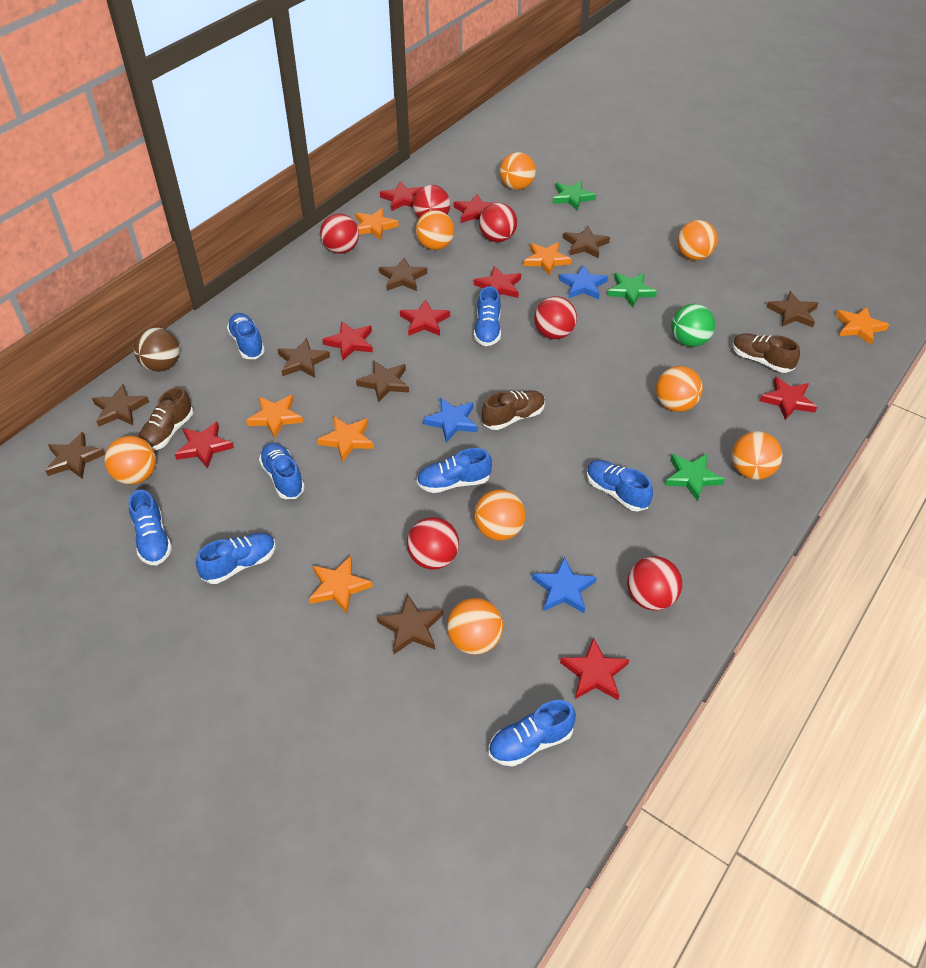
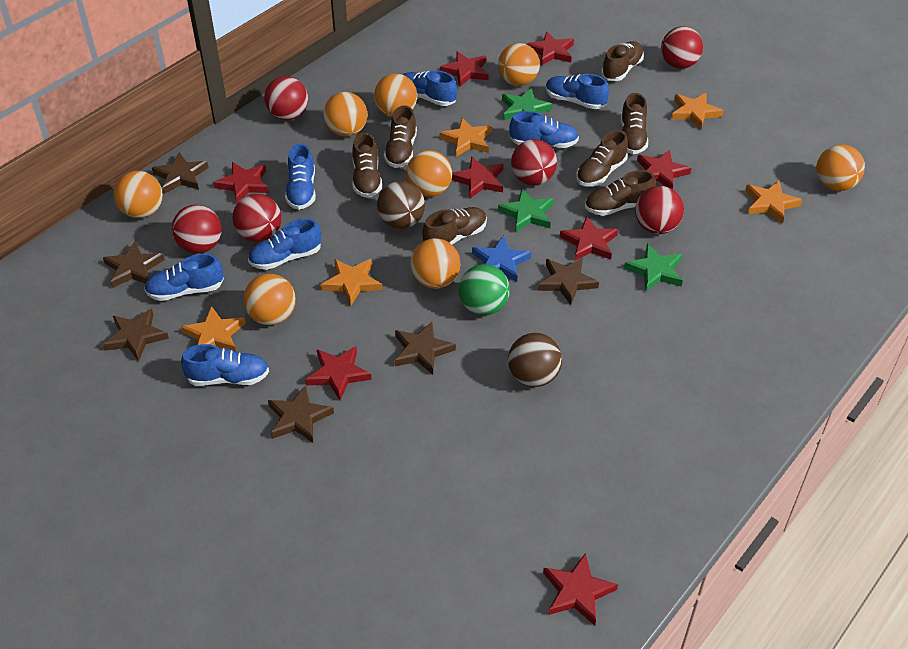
blue shoe: 8 -> 7
blue star: 3 -> 1
brown ball: 1 -> 2
brown shoe: 3 -> 7
brown star: 8 -> 6
orange star: 6 -> 5

